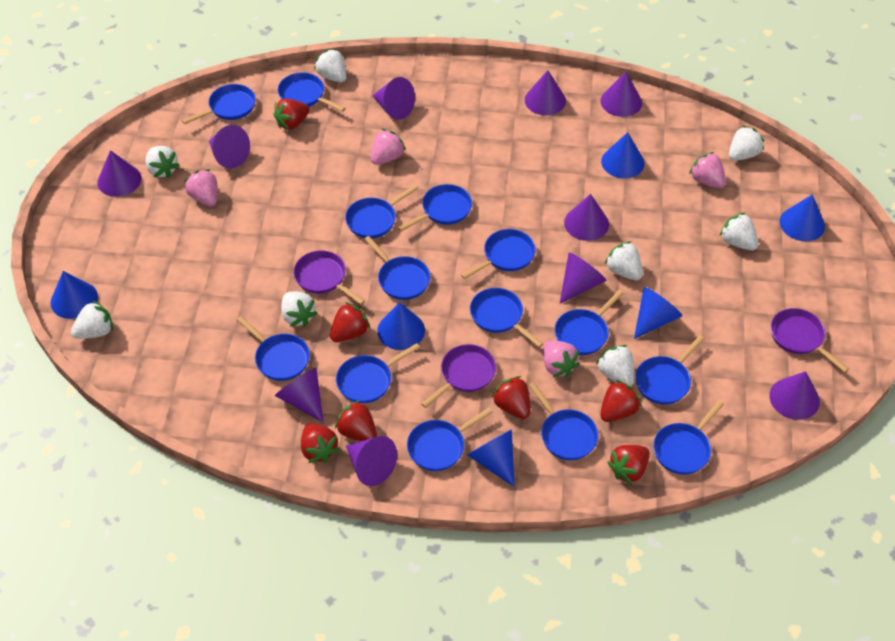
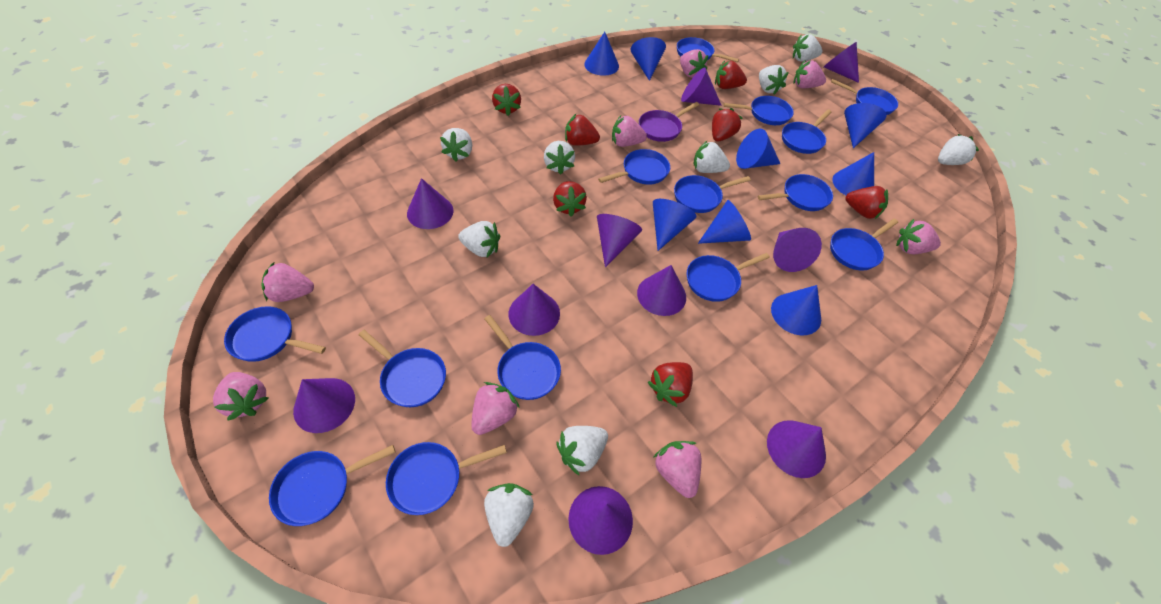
blue cone: 6 -> 8
pink strawberry: 4 -> 8
purple pan: 3 -> 1
white strawberry: 8 -> 9

